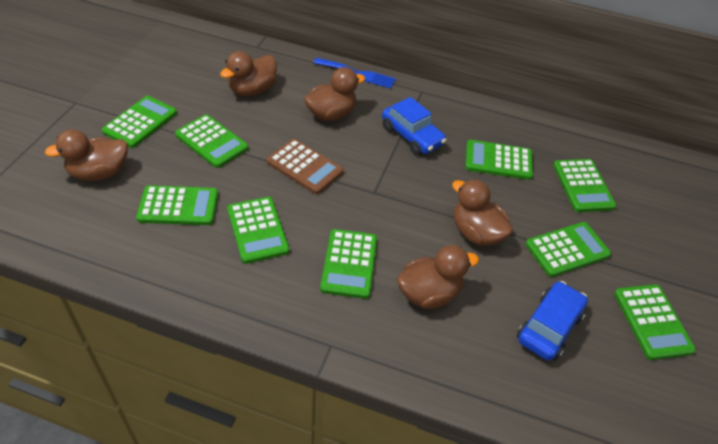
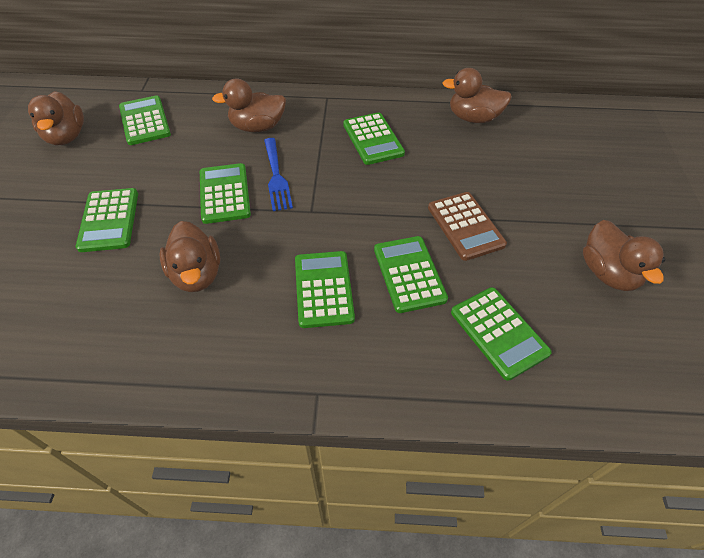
blue car: 2 -> 0
green calculator: 9 -> 7

